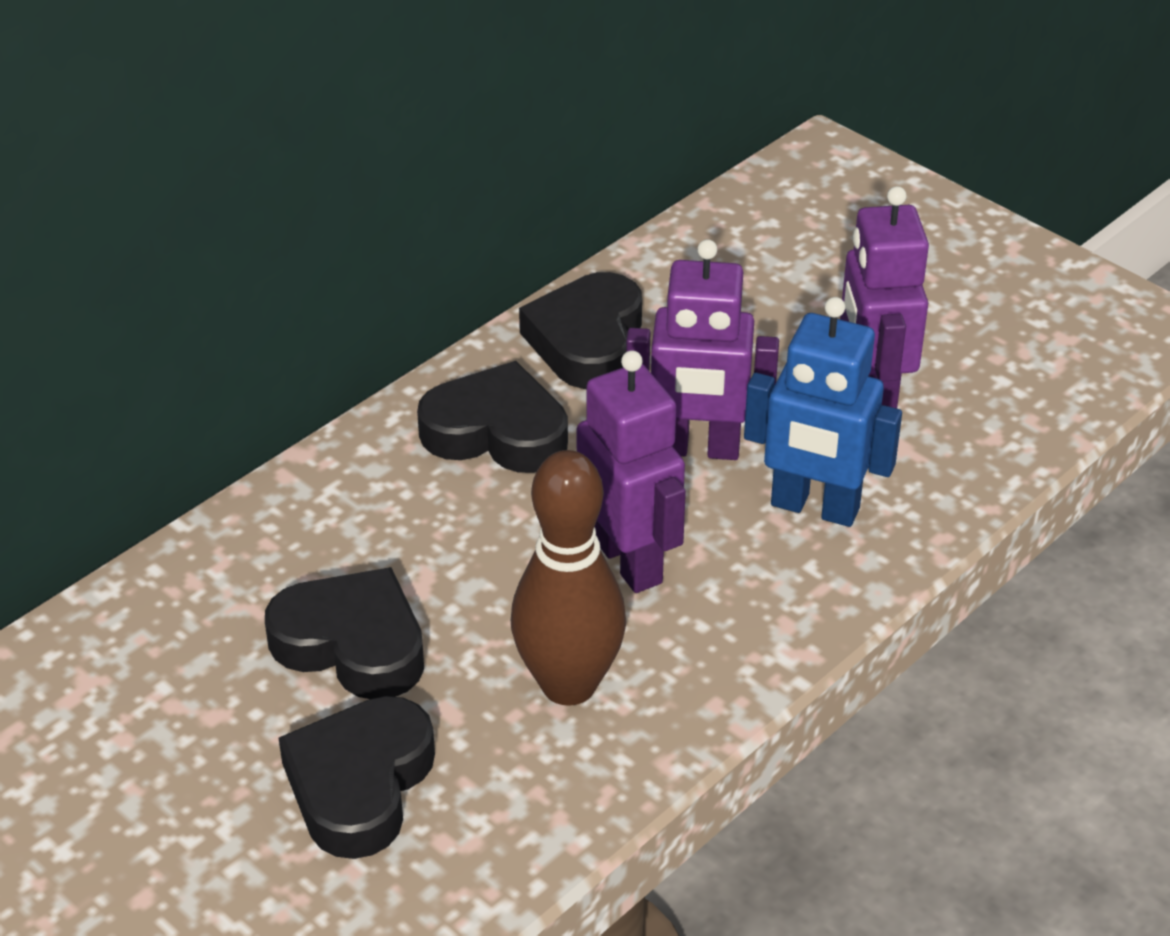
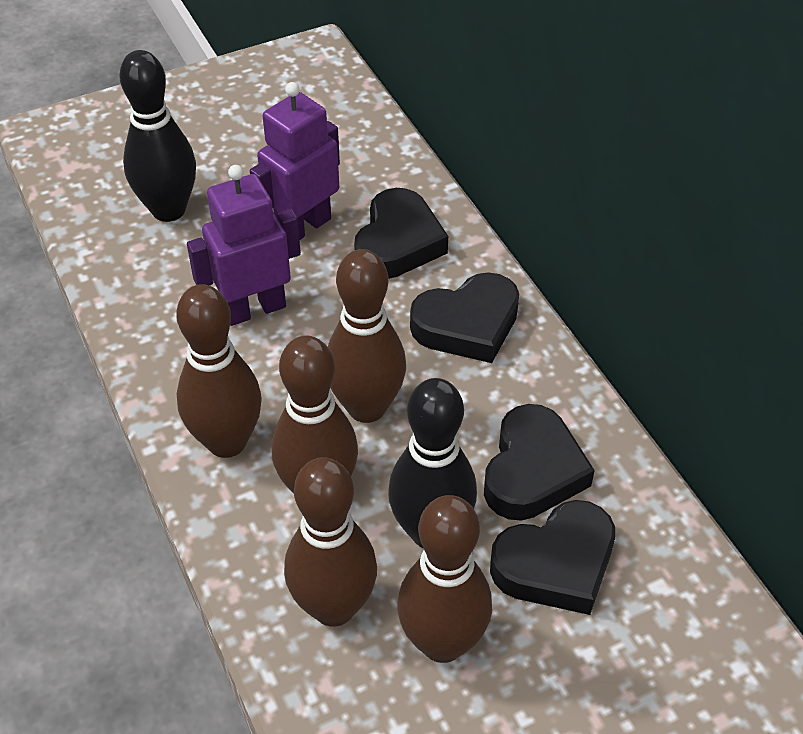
black bowling pin: 0 -> 2
blue robot: 1 -> 0
brown bowling pin: 1 -> 5
purple robot: 3 -> 2

